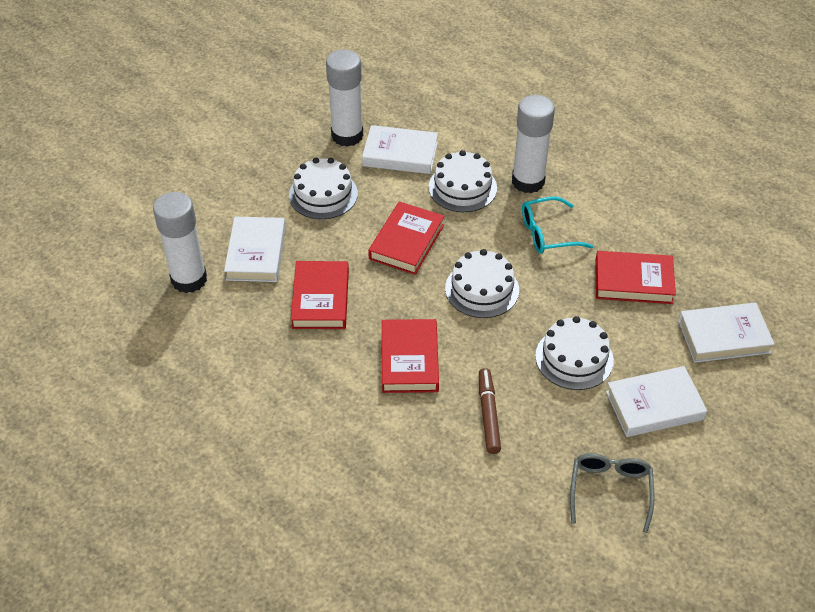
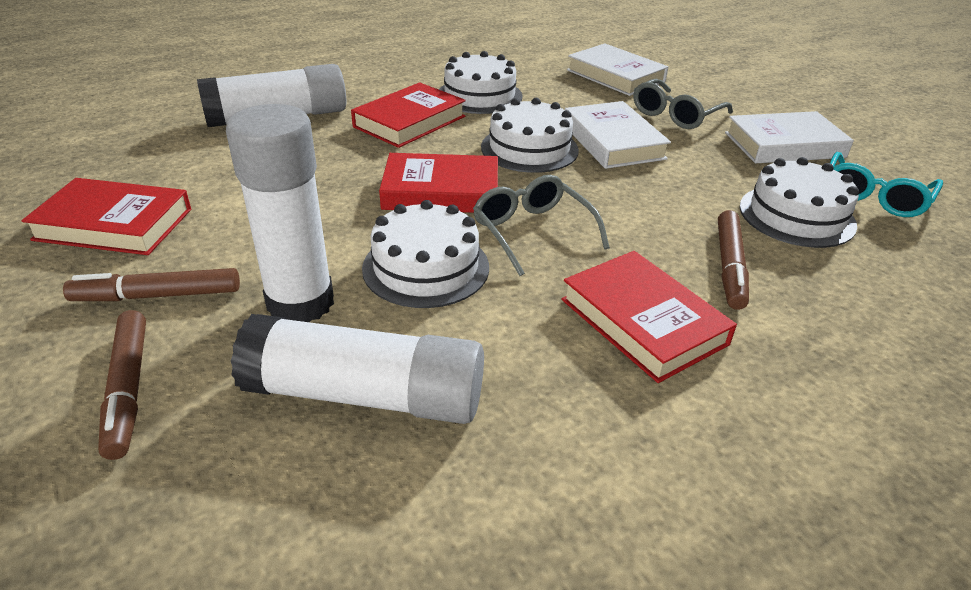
brown marker: 1 -> 3
grey glasses: 1 -> 2
white book: 4 -> 3

